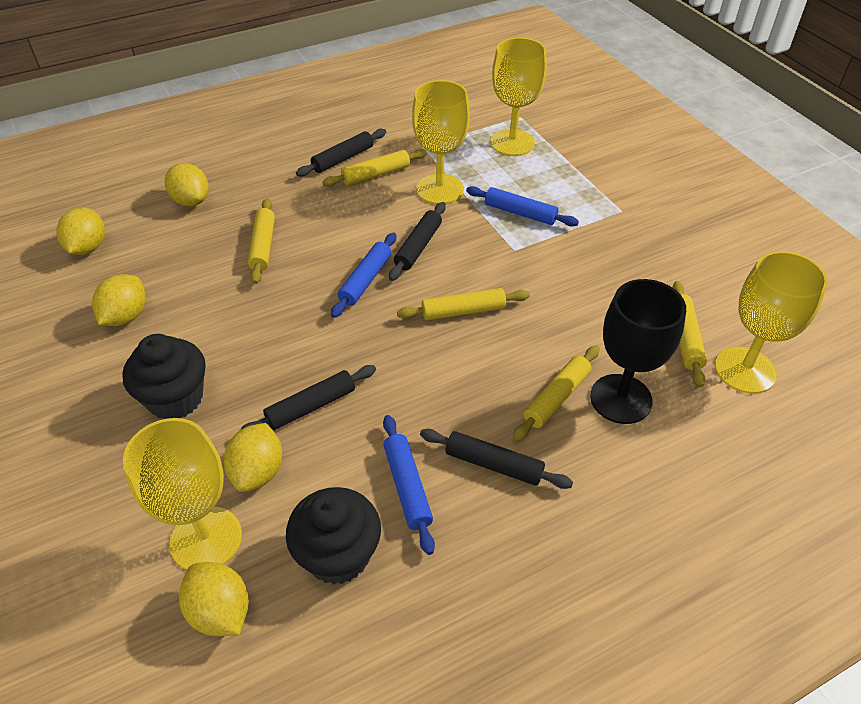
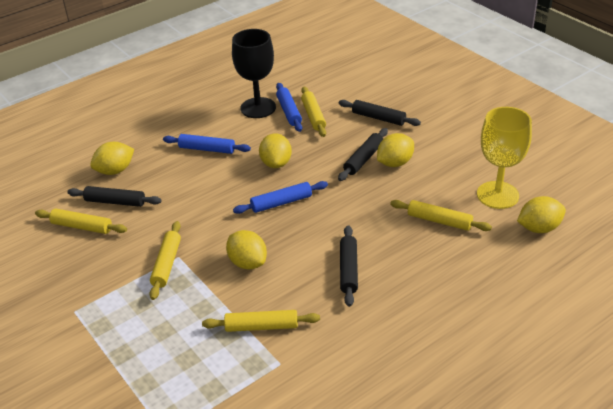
black cupcake: 2 -> 0
yellow goblet: 4 -> 1

